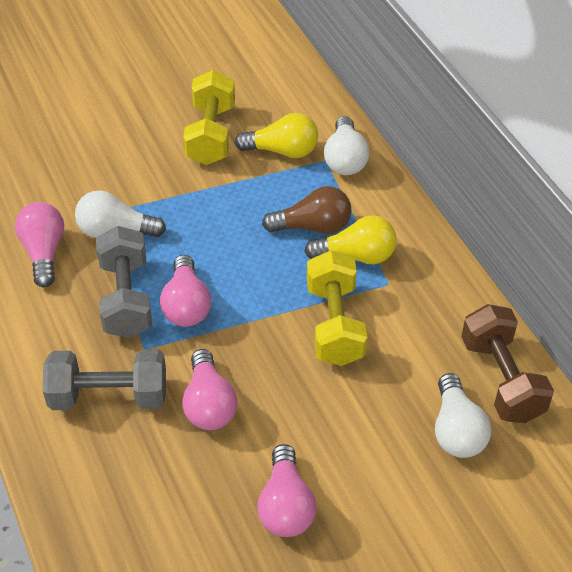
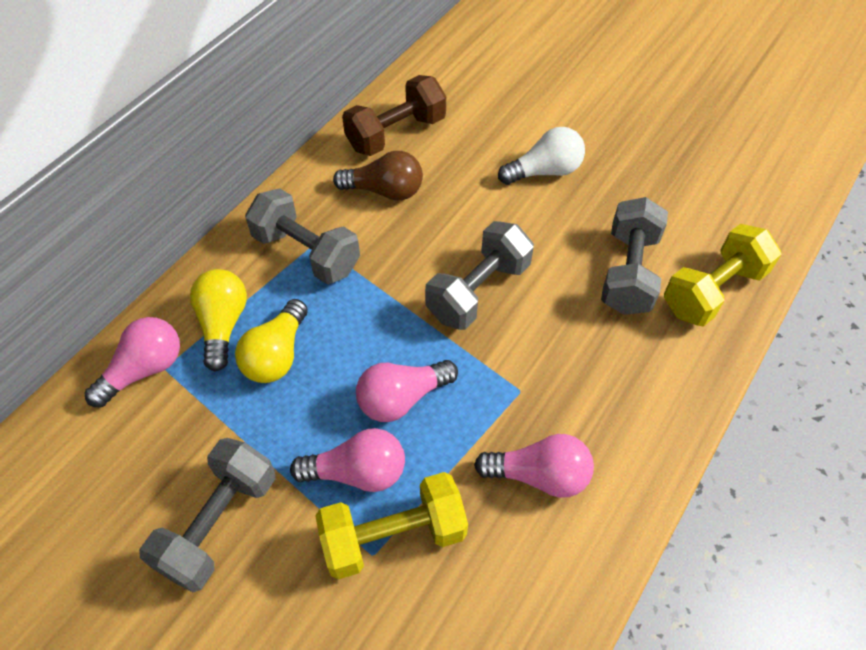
grey dumbbell: 2 -> 4
white light bulb: 3 -> 1

